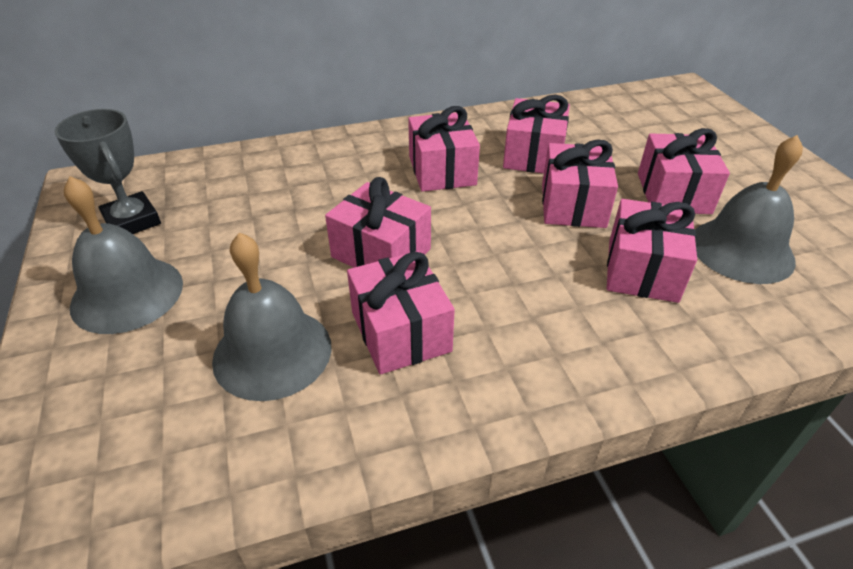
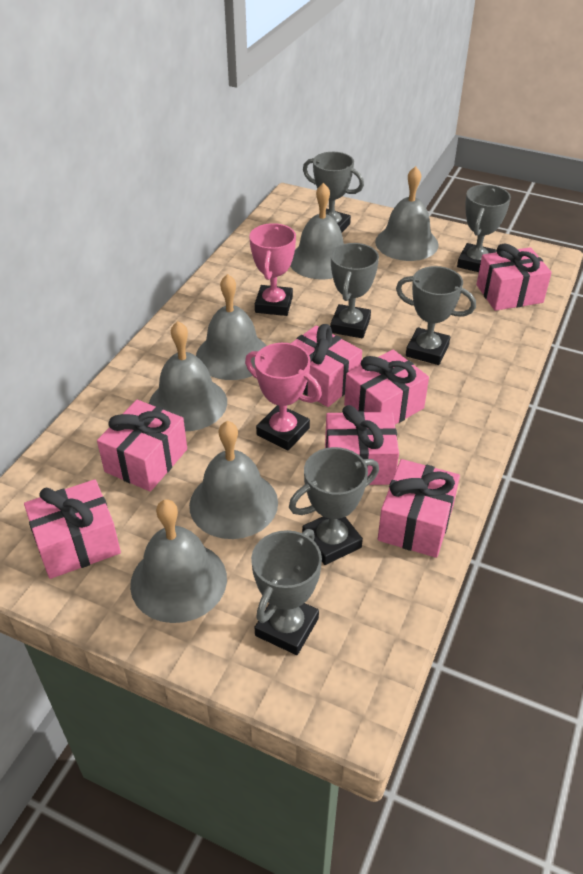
grey bell: 3 -> 6
grey trophy: 1 -> 6
pink trophy: 0 -> 2

